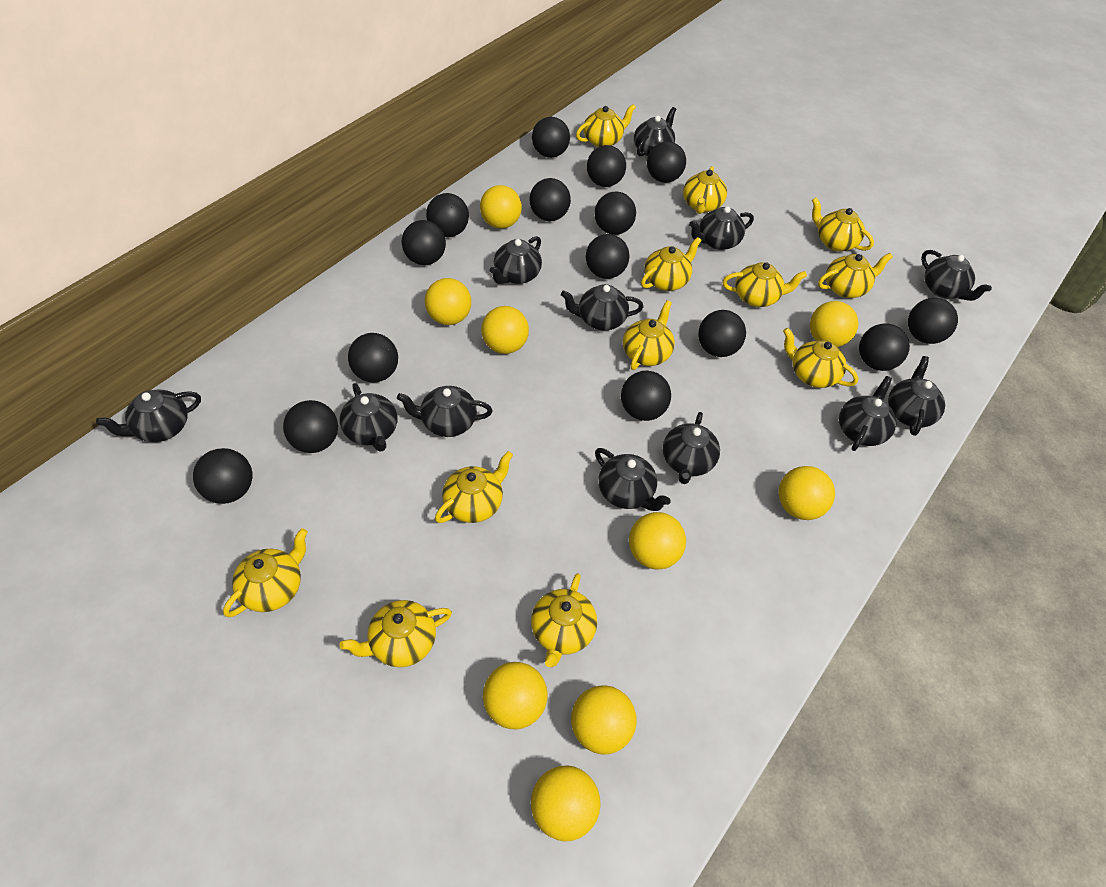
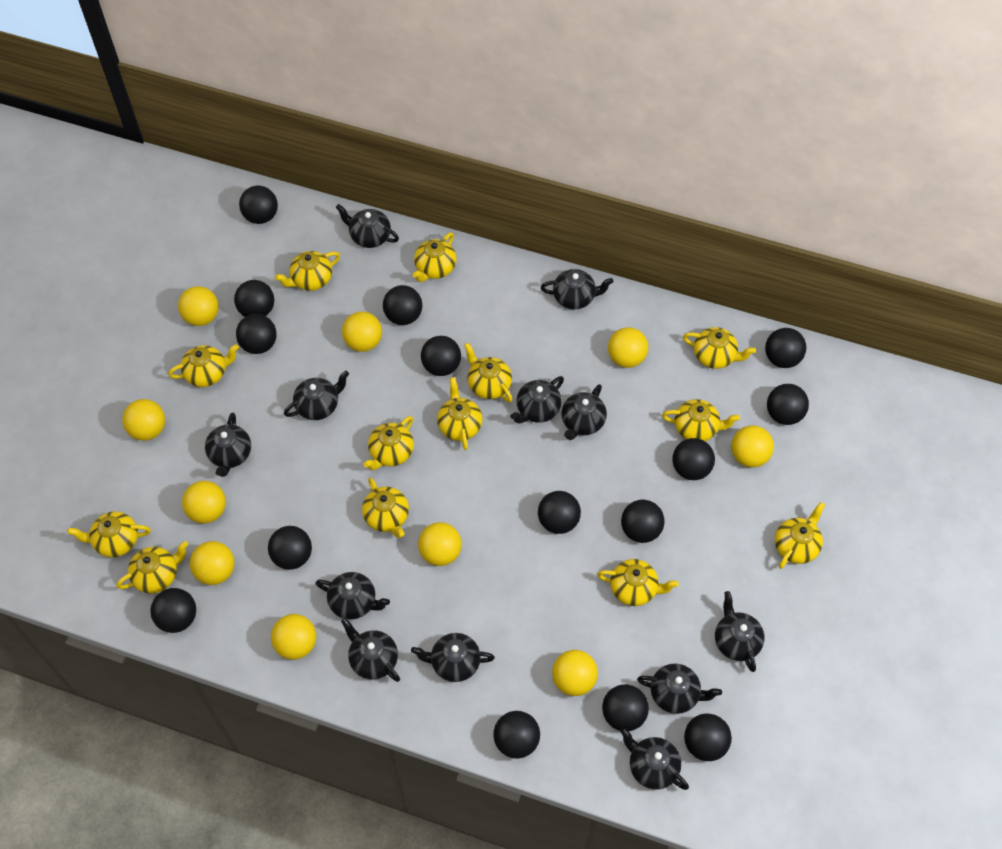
yellow ball: 9 -> 10
yellow teapot: 12 -> 13

